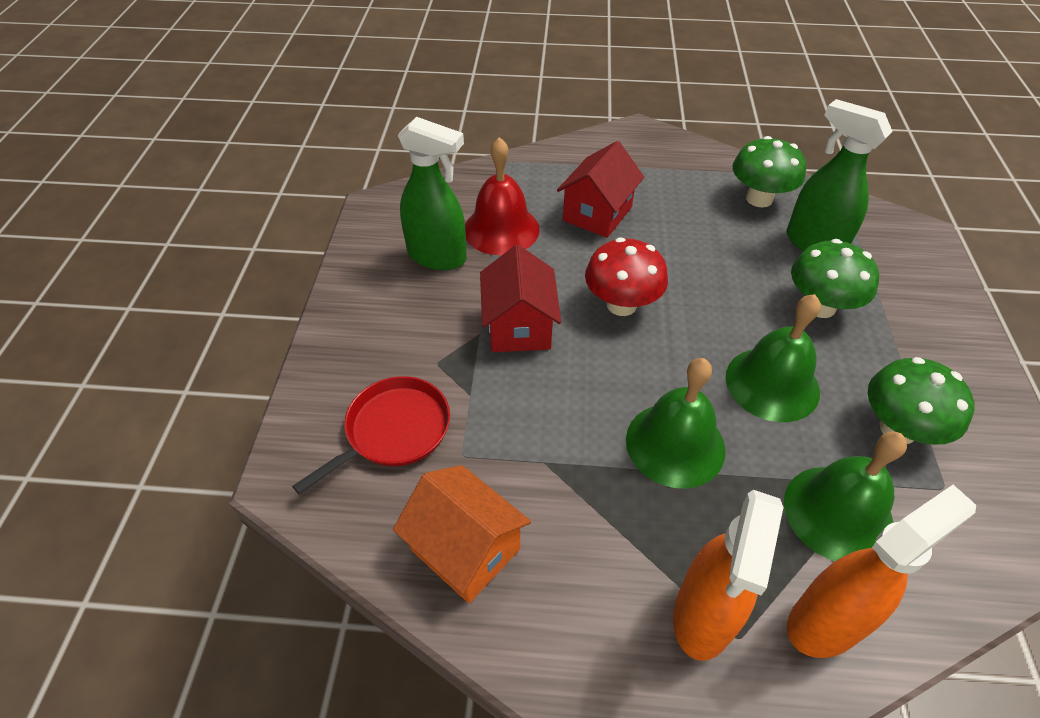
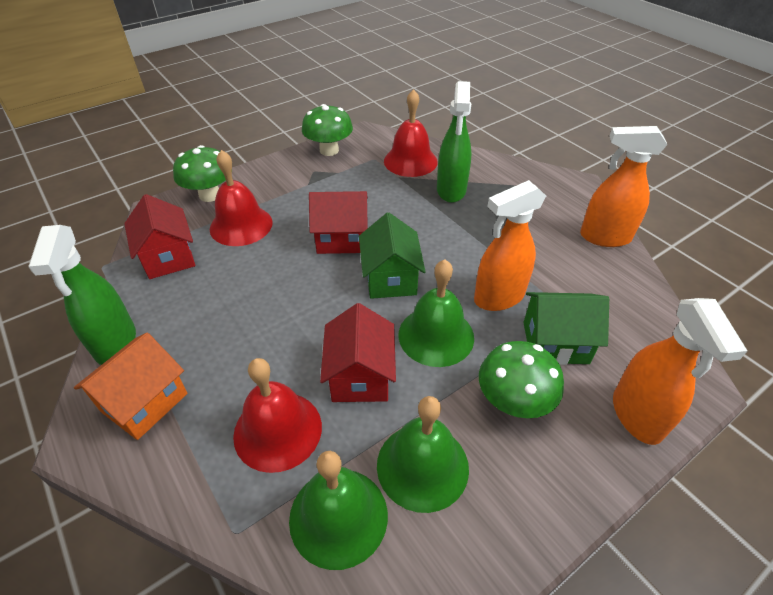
green house: 0 -> 2
orange spray bottle: 2 -> 3
red bell: 1 -> 3
red house: 2 -> 3
red mushroom: 1 -> 0
red pan: 1 -> 0

